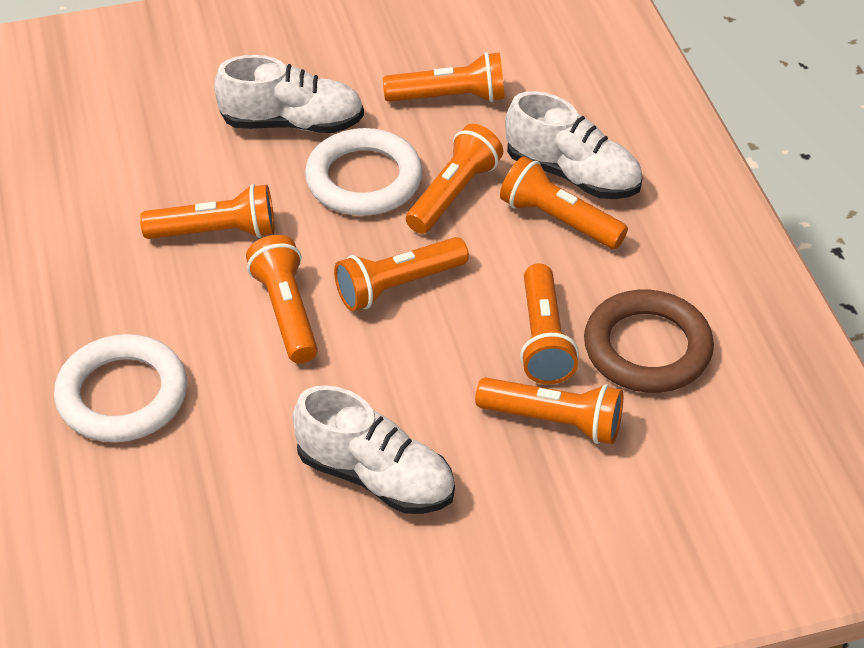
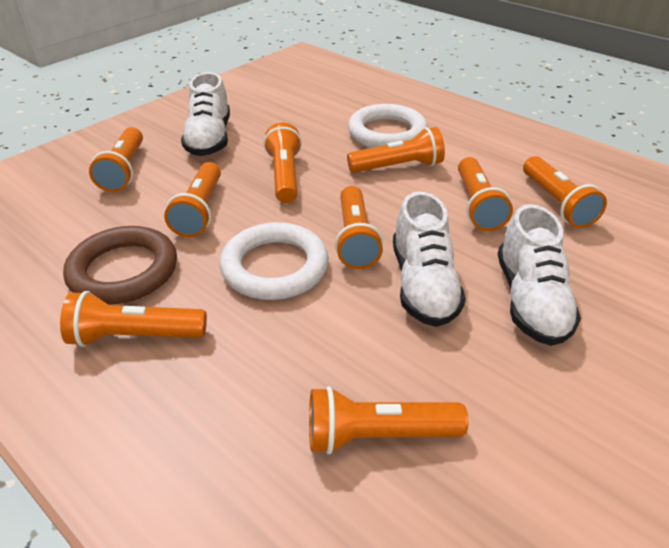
orange flashlight: 8 -> 9

